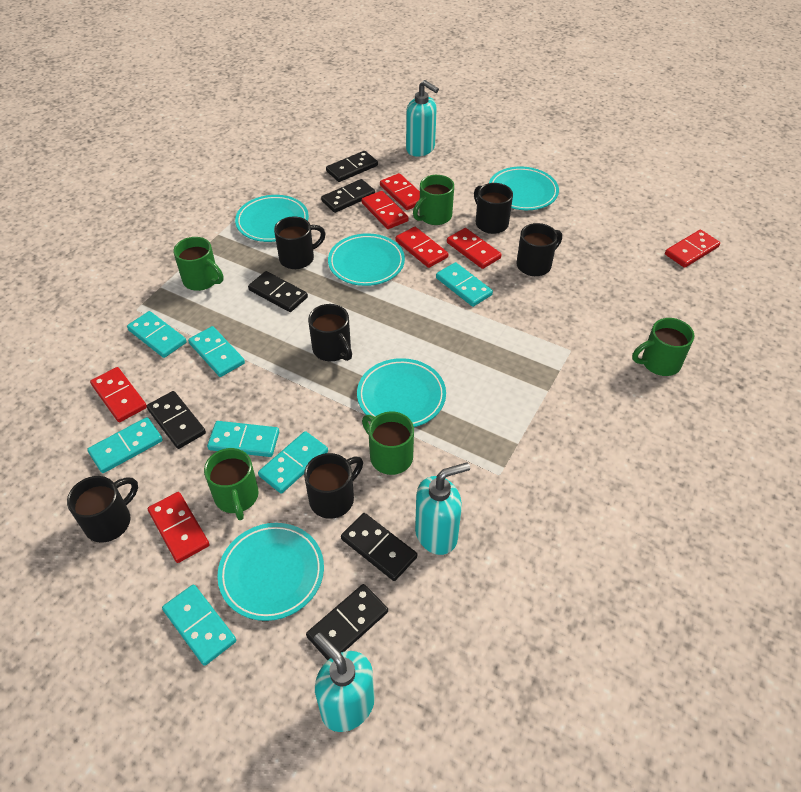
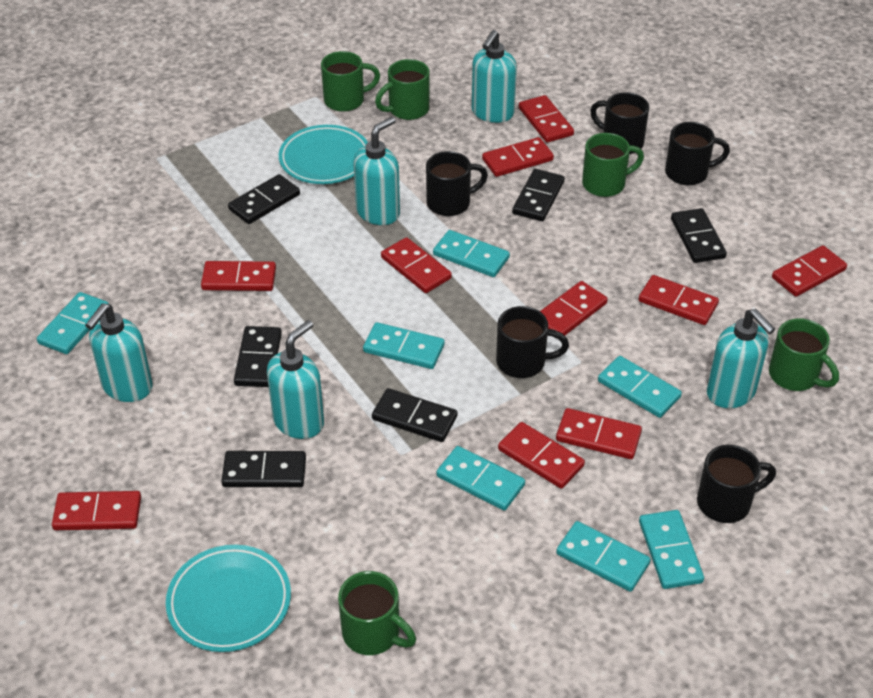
black mug: 6 -> 5
red domino: 7 -> 10
turquoise plate: 5 -> 2
turquoise soap dispenser: 3 -> 5

